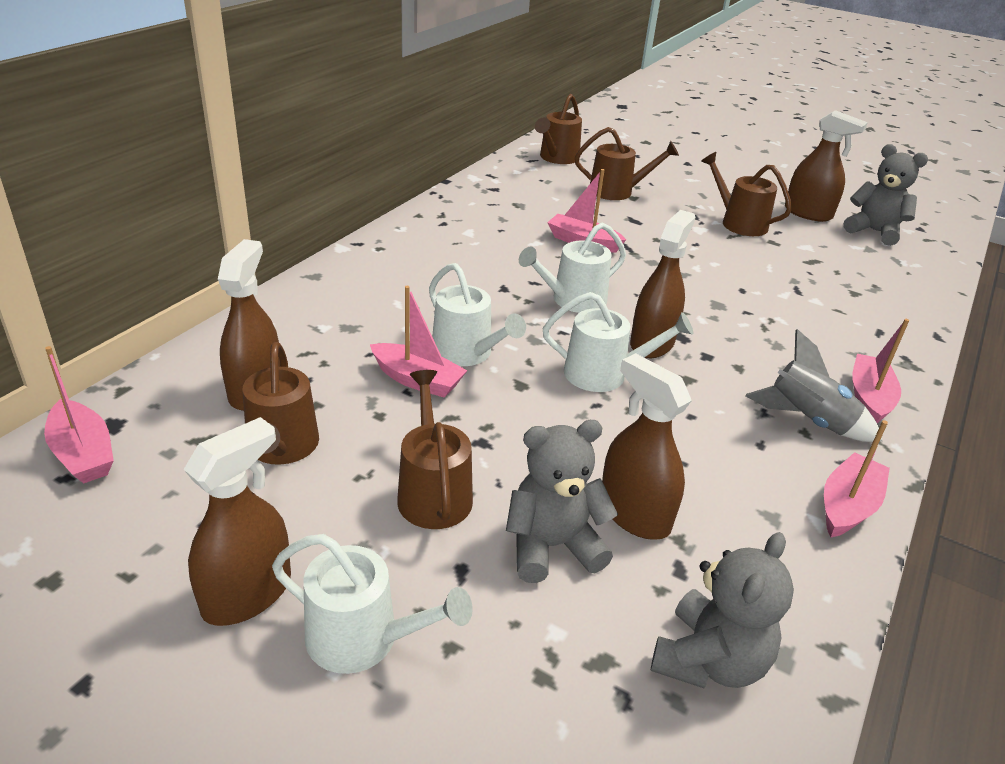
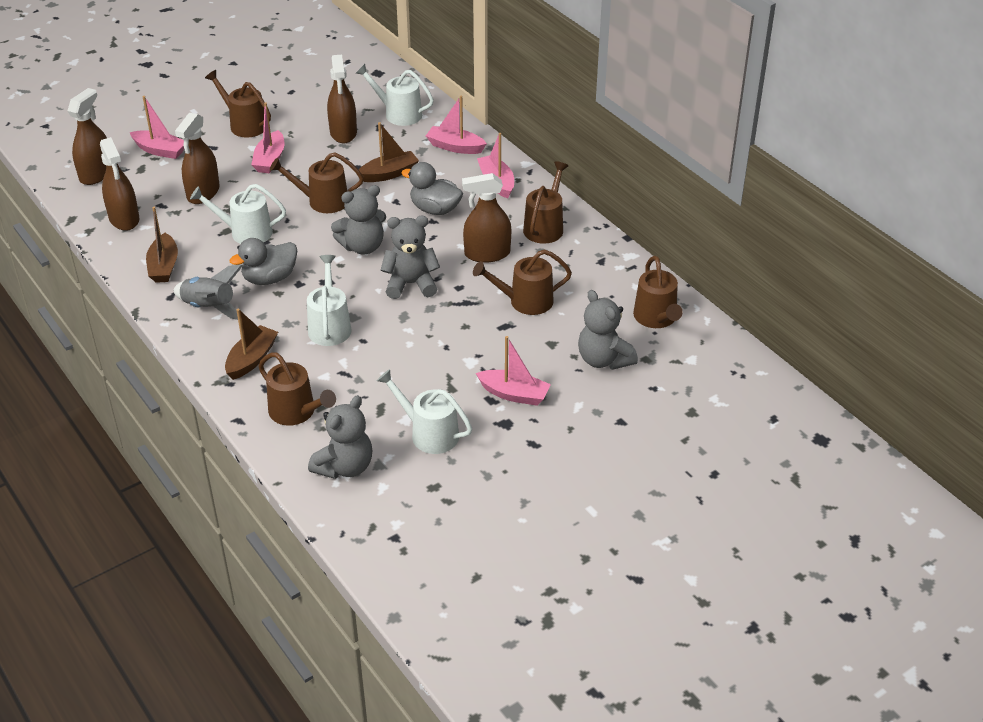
brown boat: 0 -> 3
brown watering can: 5 -> 6
grey duck: 0 -> 2
grey teddy bear: 3 -> 4

